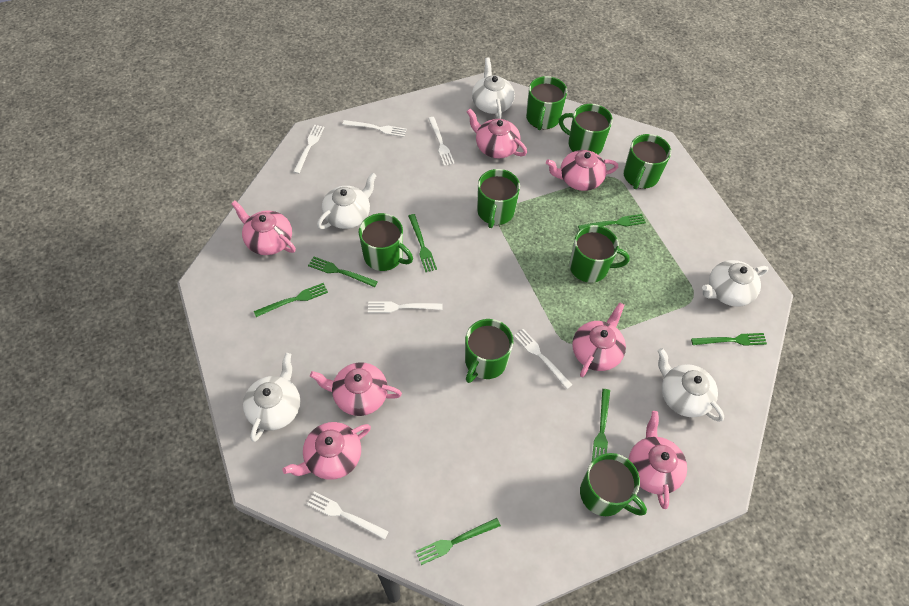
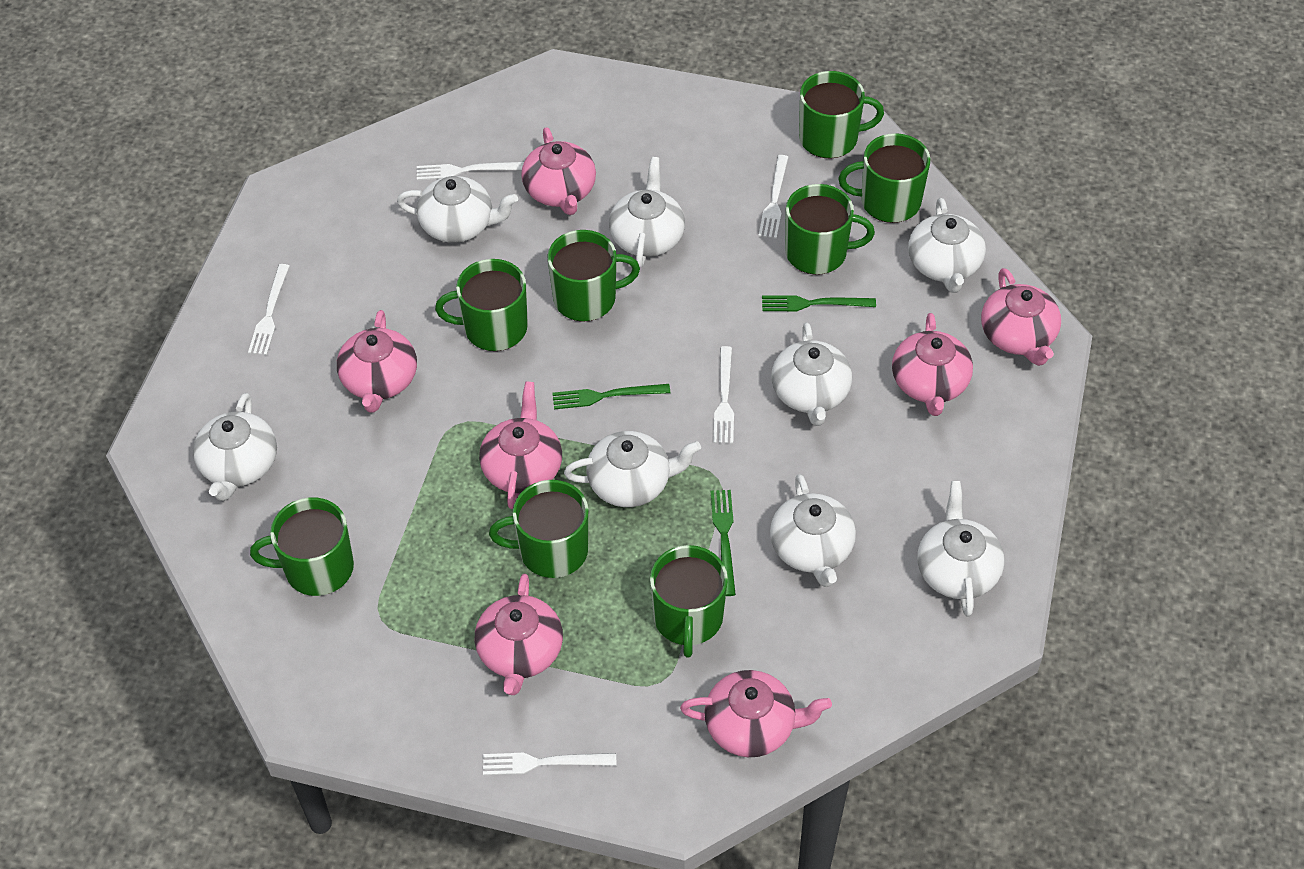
green fork: 7 -> 3
white fork: 6 -> 5
white teapot: 5 -> 8

